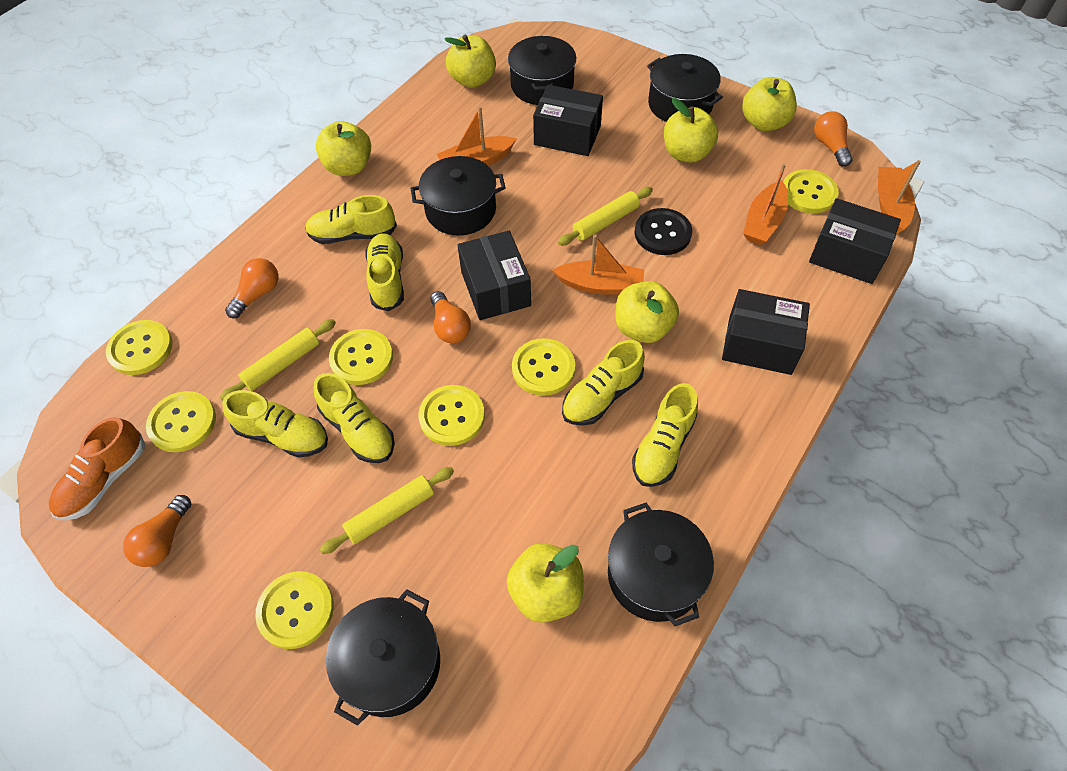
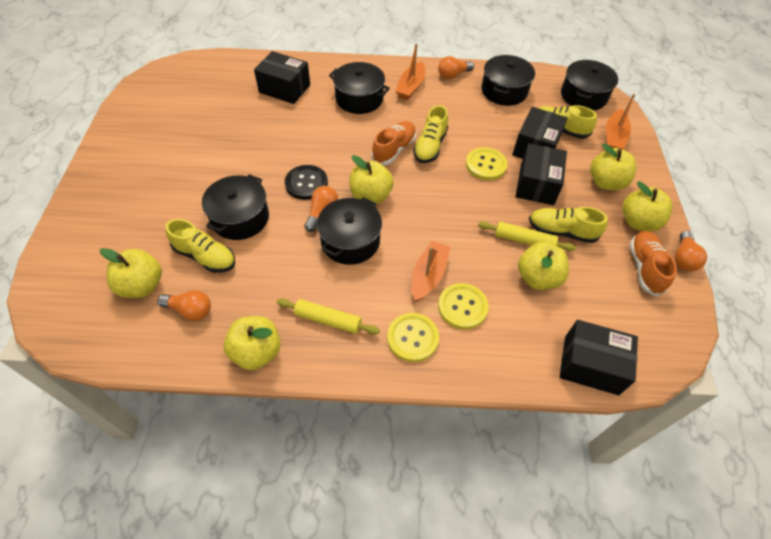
orange boat: 4 -> 3
orange shoe: 1 -> 2
yellow button: 7 -> 3
yellow rolling pin: 3 -> 2
yellow shoe: 6 -> 4

